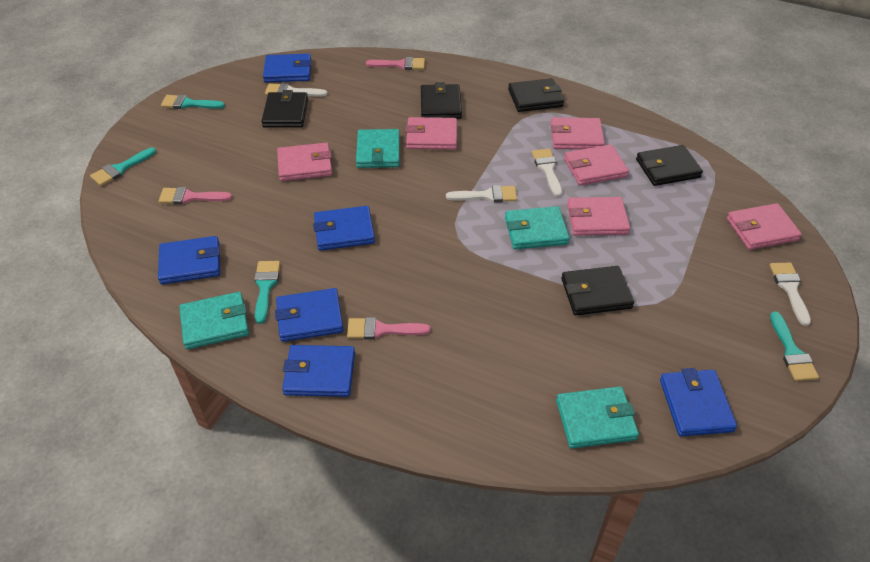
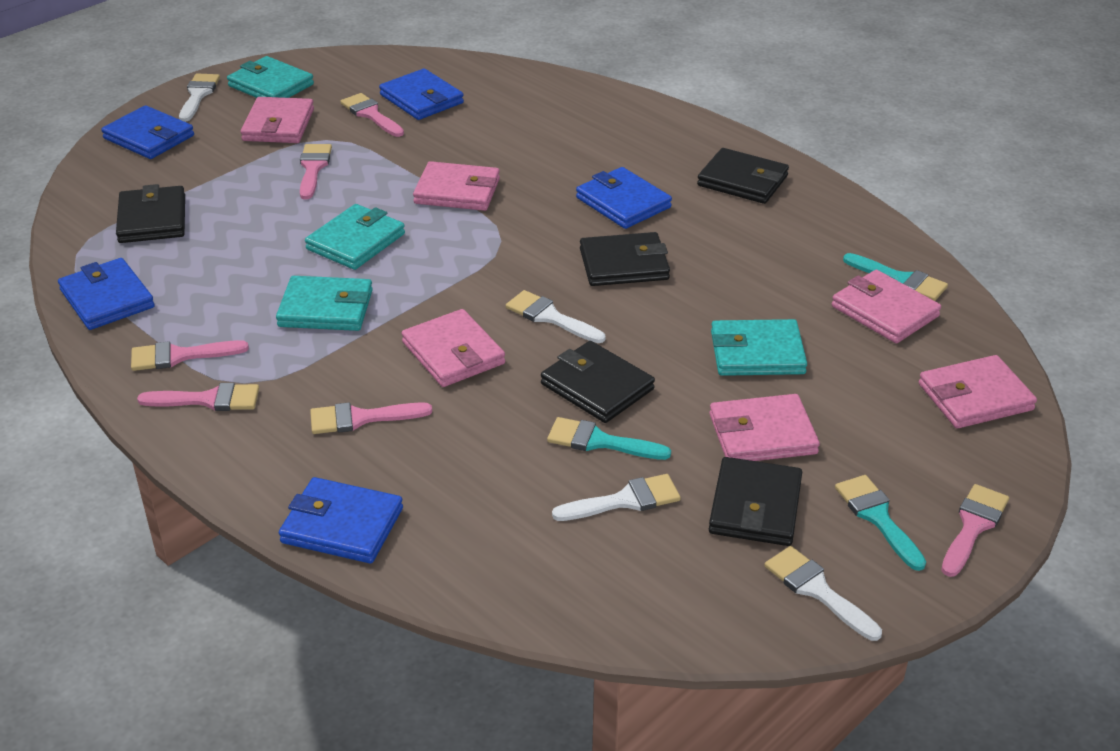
blue wallet: 6 -> 5
pink brush: 3 -> 6
turquoise brush: 4 -> 3

